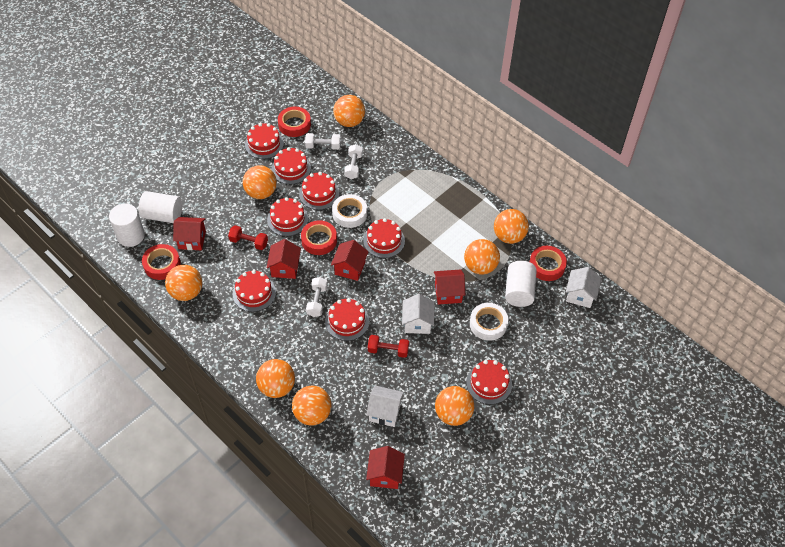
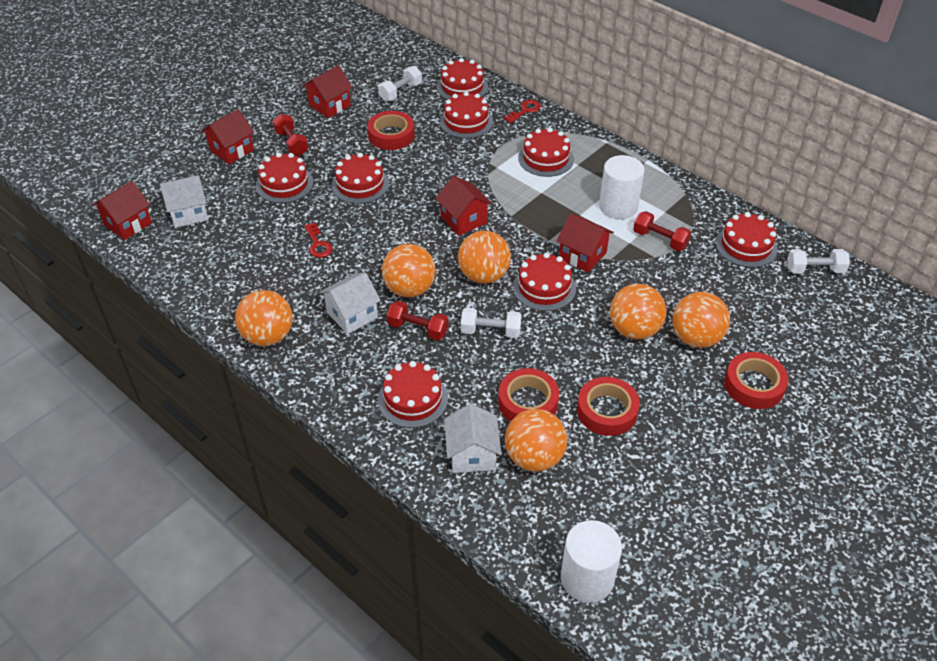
orange ball: 8 -> 6
red dumbbell: 2 -> 3
red key: 0 -> 2
white cylinder: 3 -> 2
white tape: 2 -> 0

